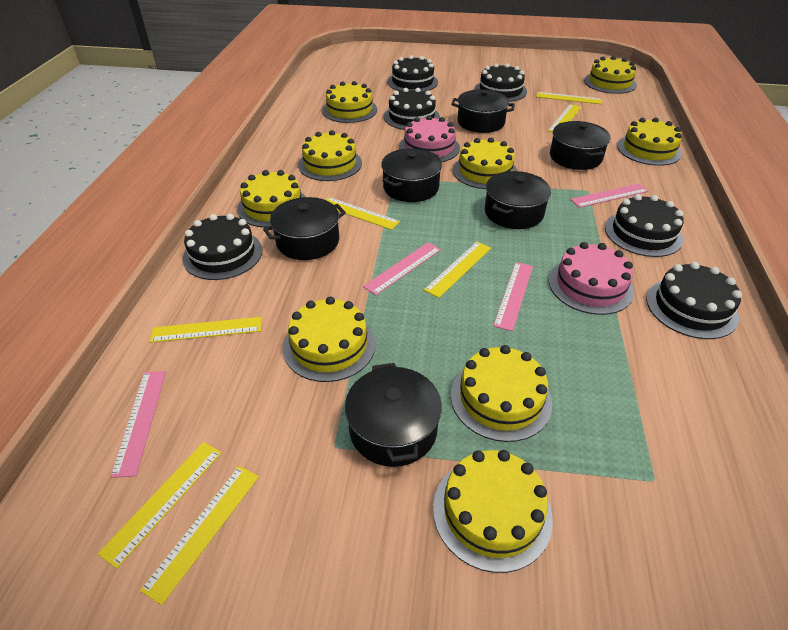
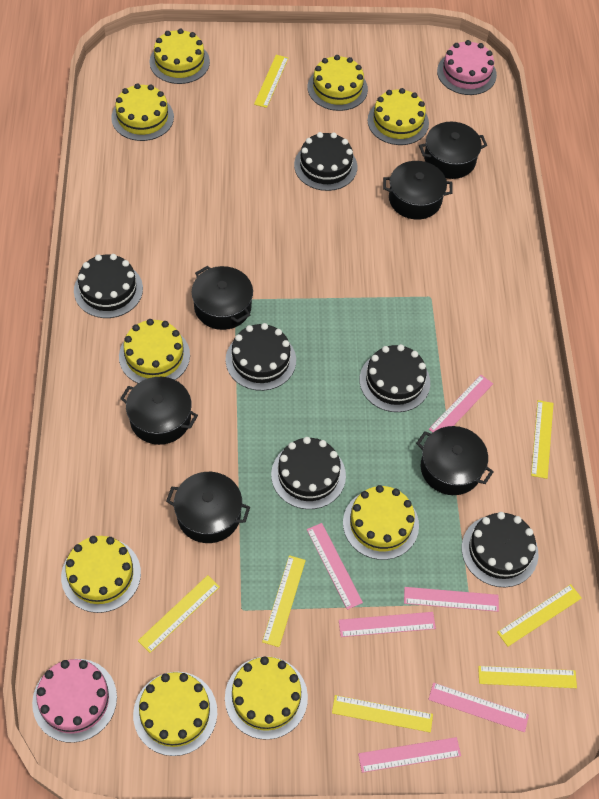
pink ruler: 4 -> 6

